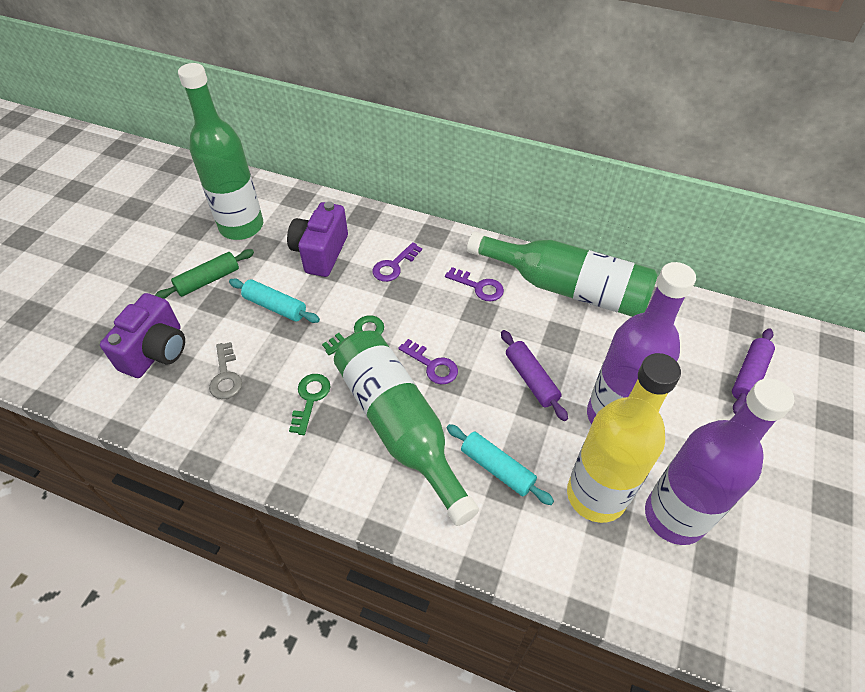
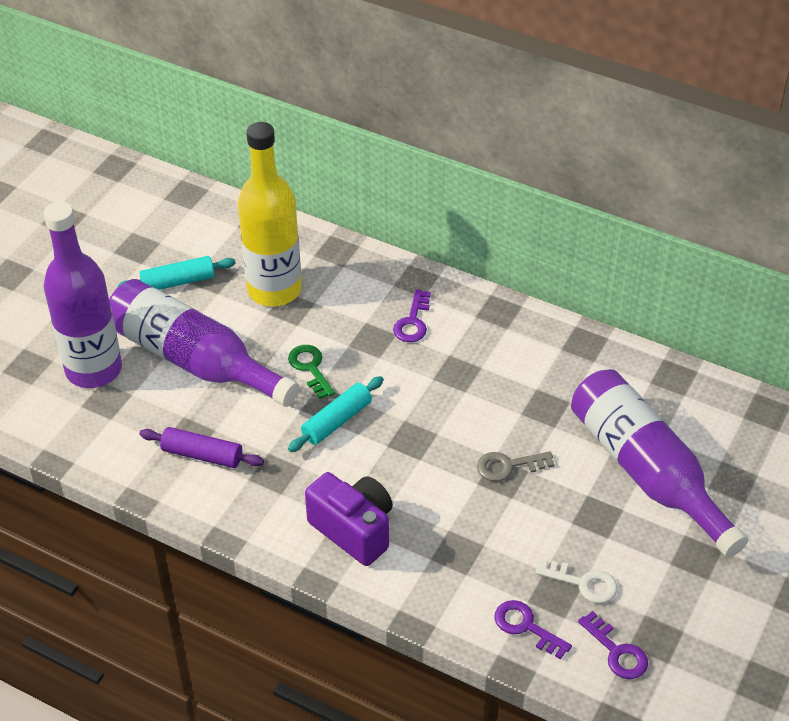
green bottle: 3 -> 0
green key: 2 -> 1
green rolling pin: 1 -> 0
purple bottle: 2 -> 3
purple camera: 2 -> 1
purple rolling pin: 2 -> 1
white key: 0 -> 1

